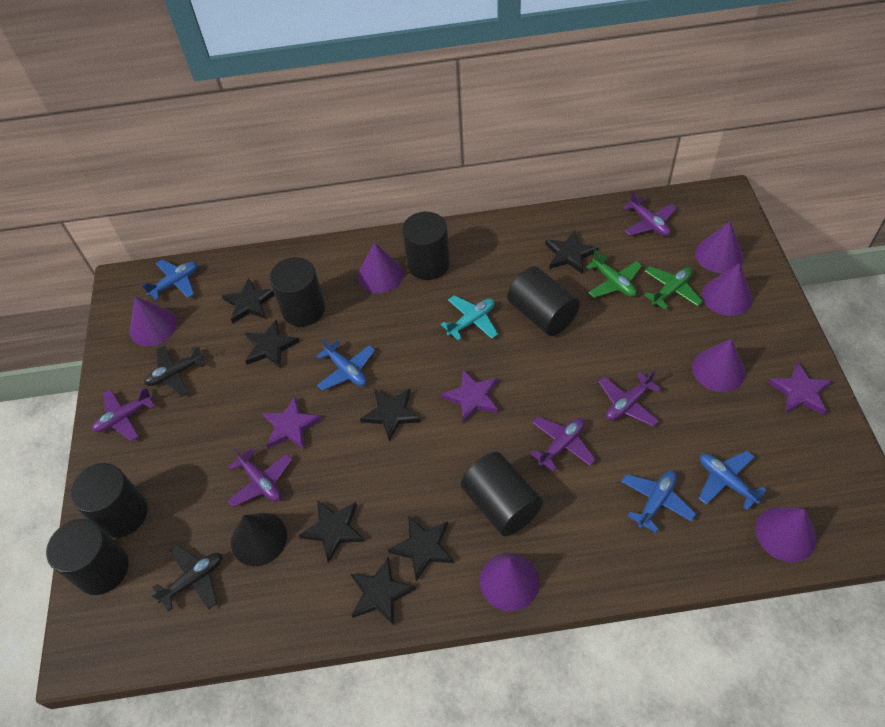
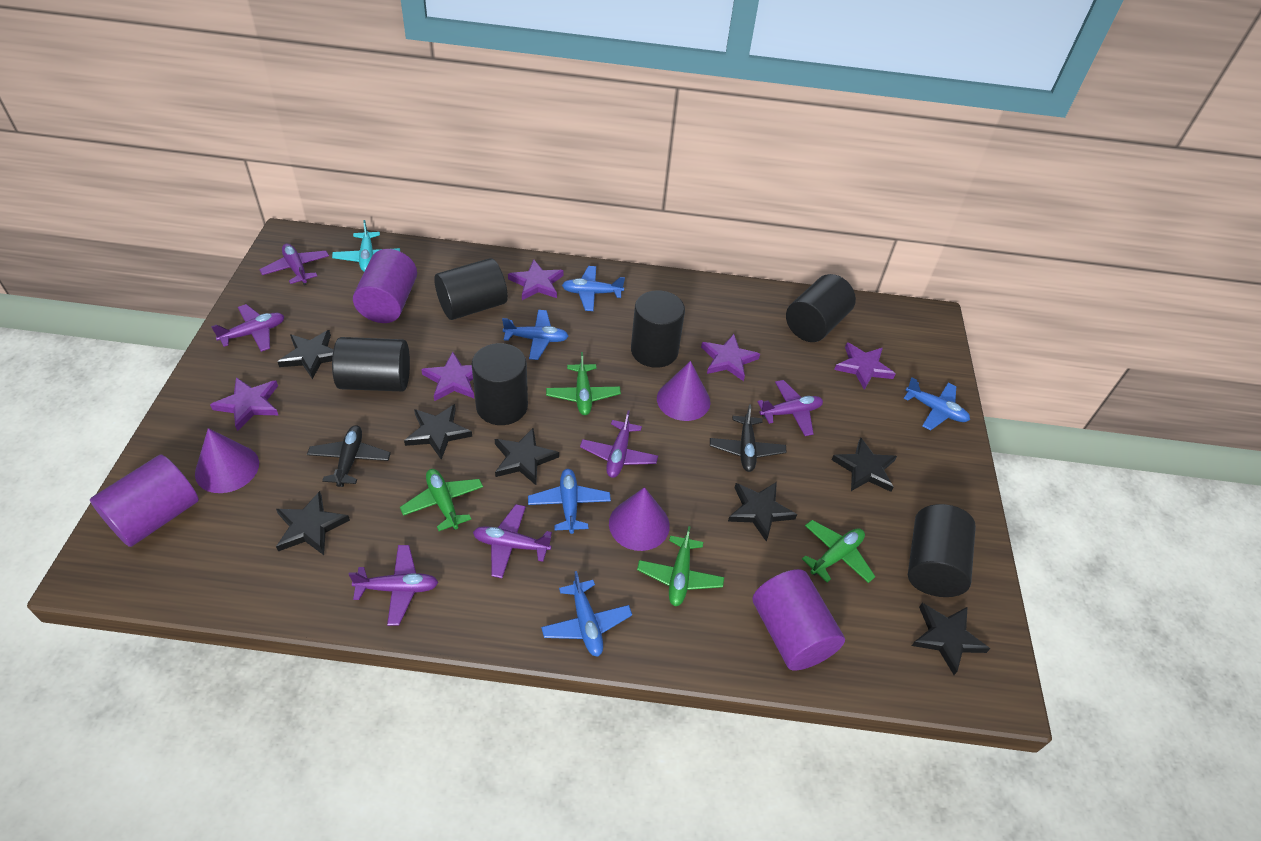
black cone: 1 -> 0
blue plane: 4 -> 5
green plane: 2 -> 4
purple cone: 7 -> 3
purple cylinder: 0 -> 3
purple plane: 5 -> 6
purple star: 3 -> 5

